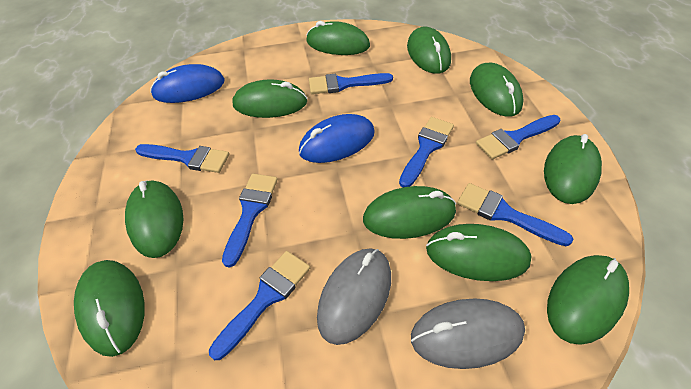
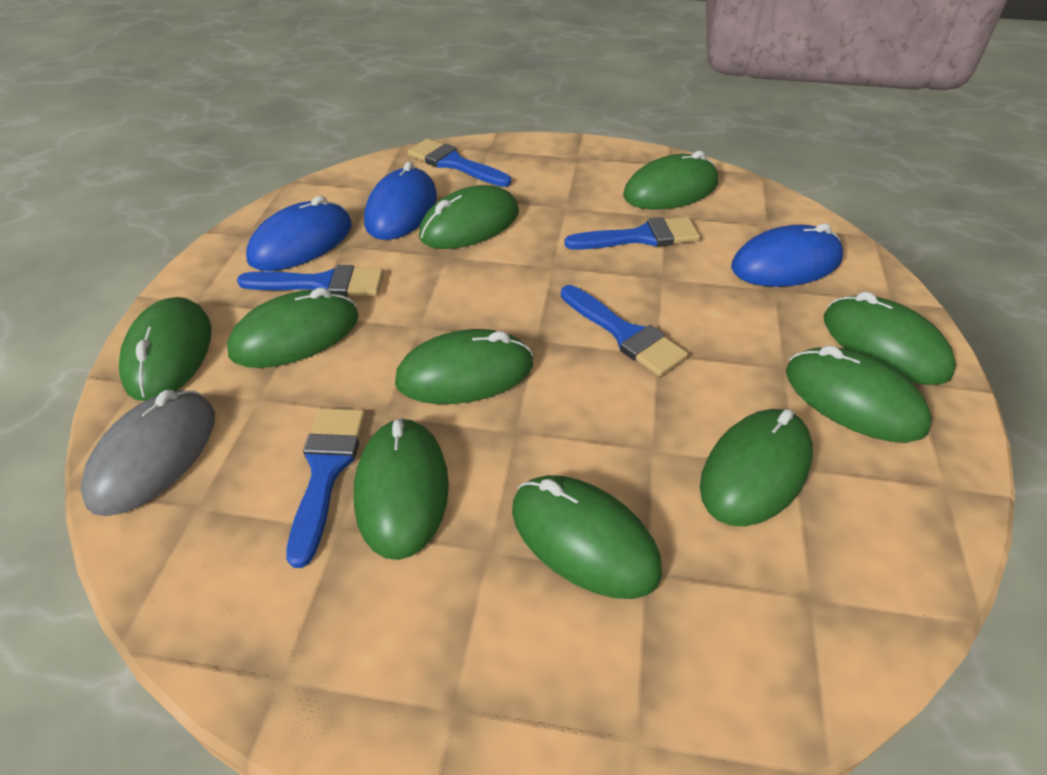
blue brush: 7 -> 5
blue mouse: 2 -> 3
grey mouse: 2 -> 1

